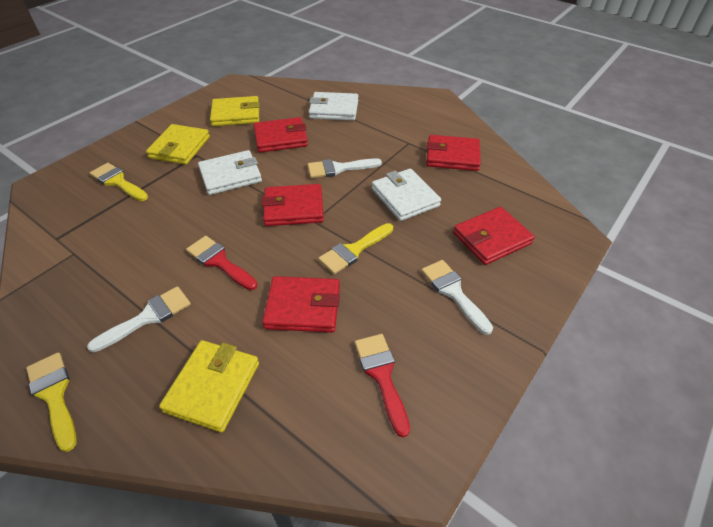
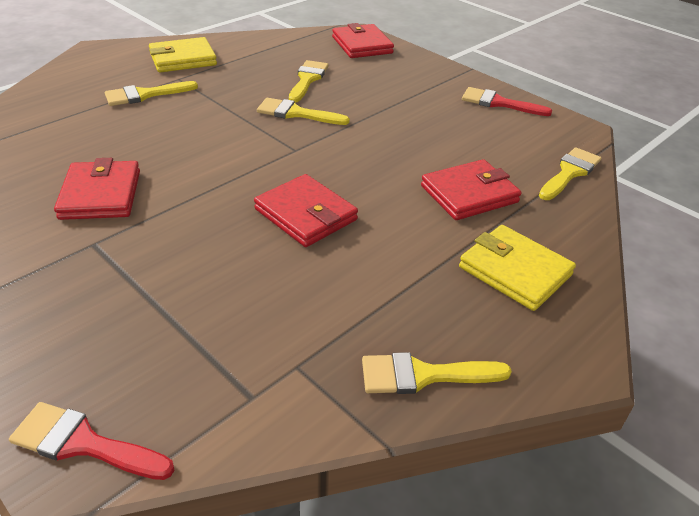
red wallet: 5 -> 4
white brush: 3 -> 0
white wallet: 3 -> 0
yellow brush: 3 -> 5
yellow wallet: 3 -> 2

